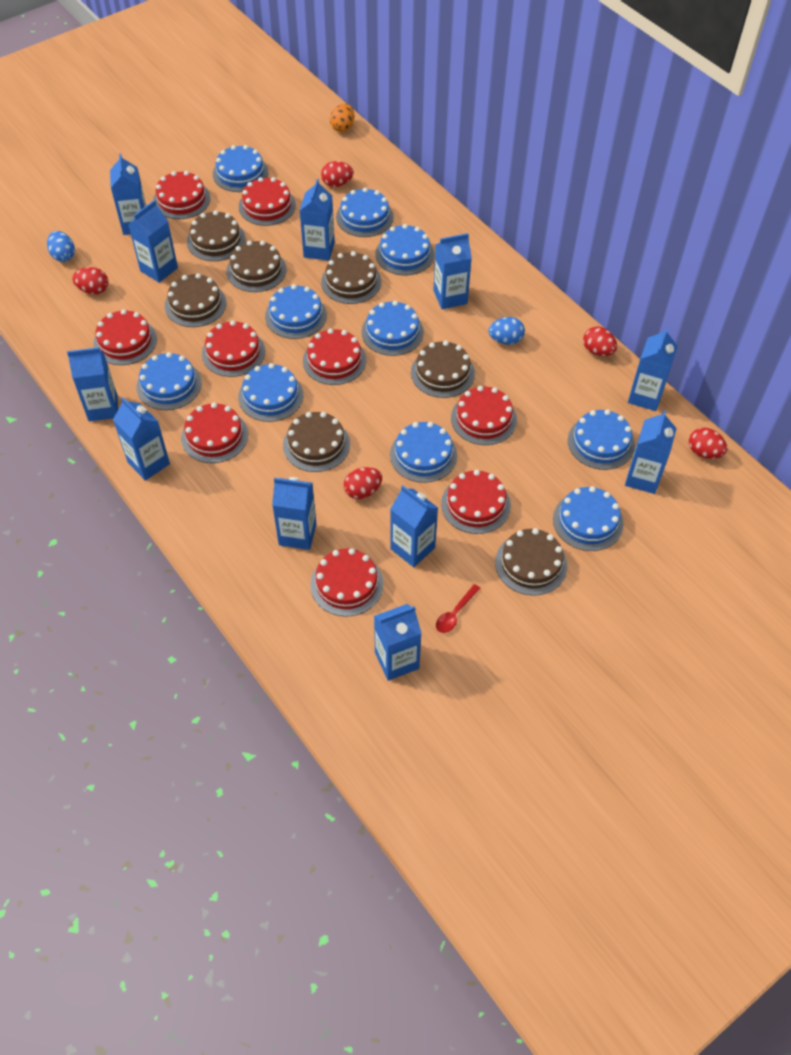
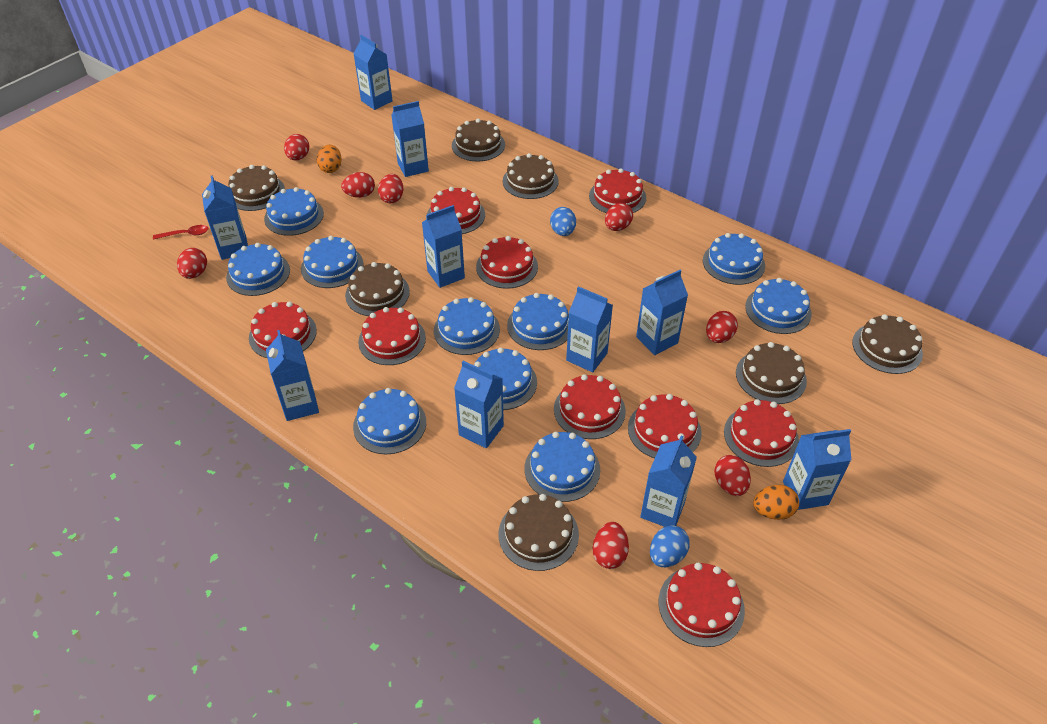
blue carton: 11 -> 10
orange egg: 1 -> 2
red egg: 5 -> 8

